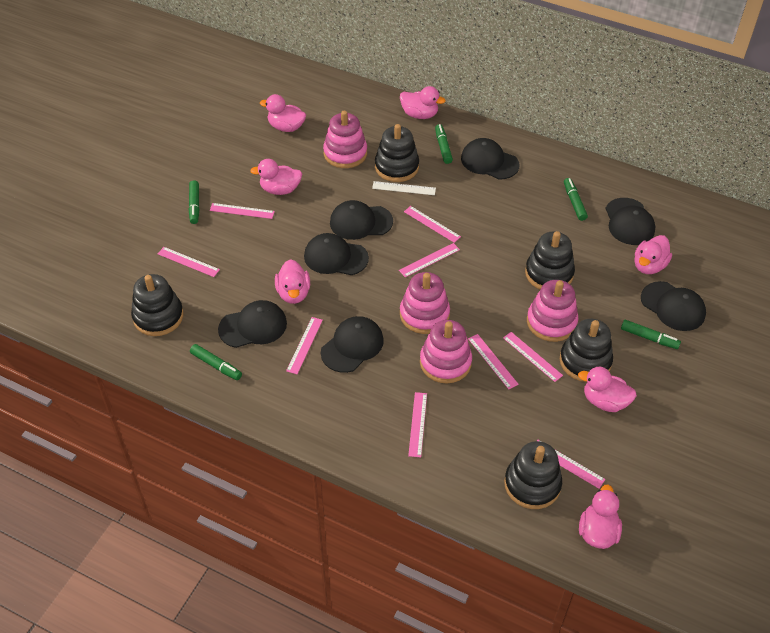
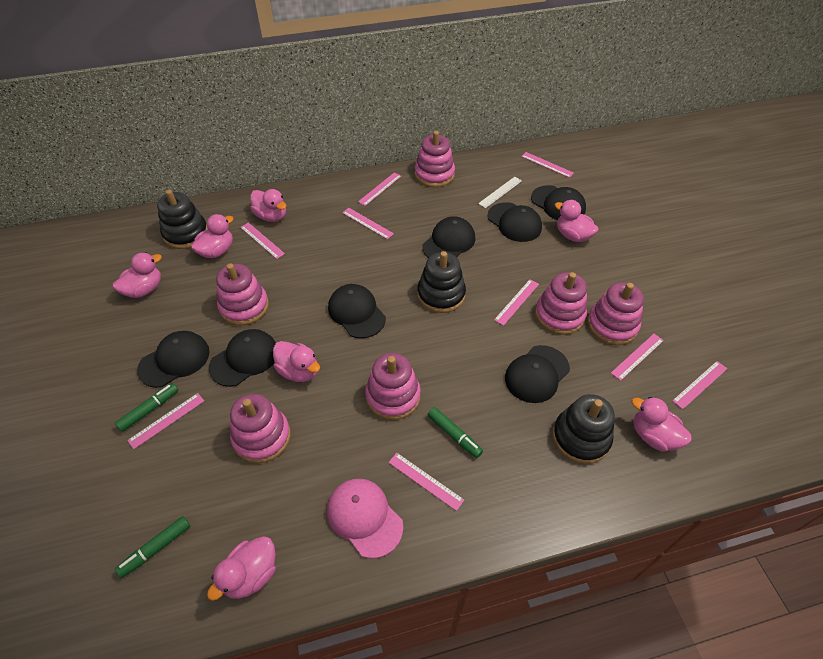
black stacking toy: 5 -> 3
green marker: 5 -> 3
pink cap: 0 -> 1
pink stacking toy: 4 -> 6

